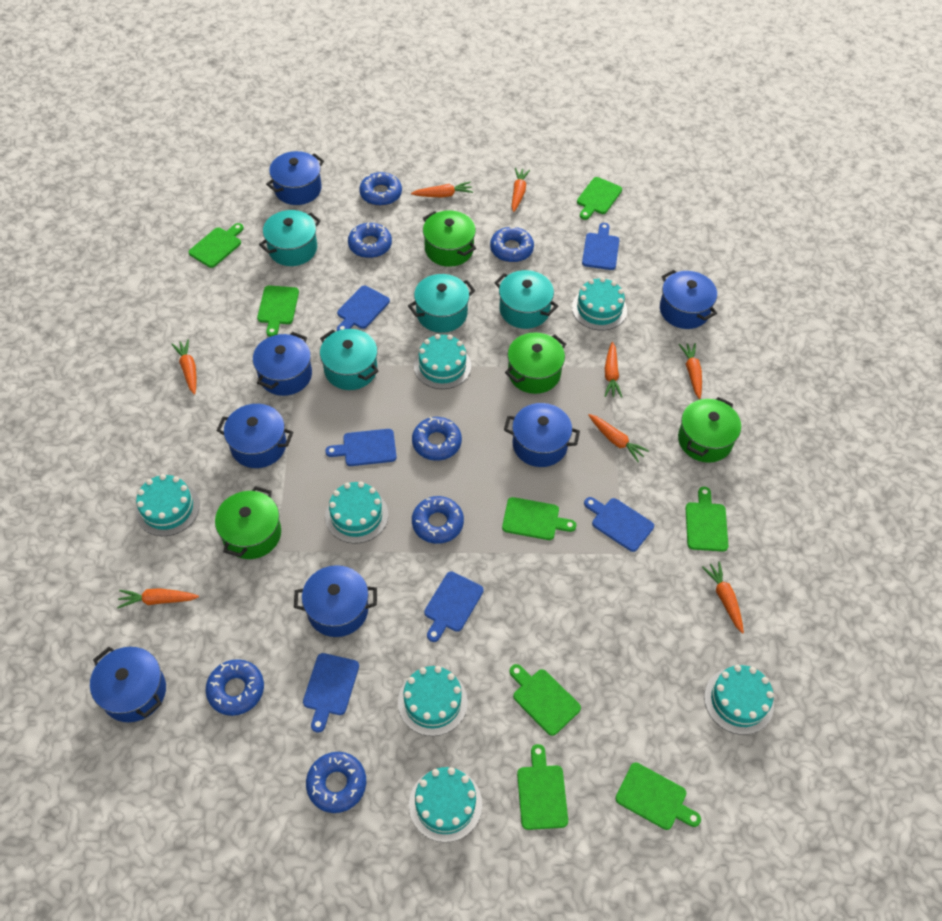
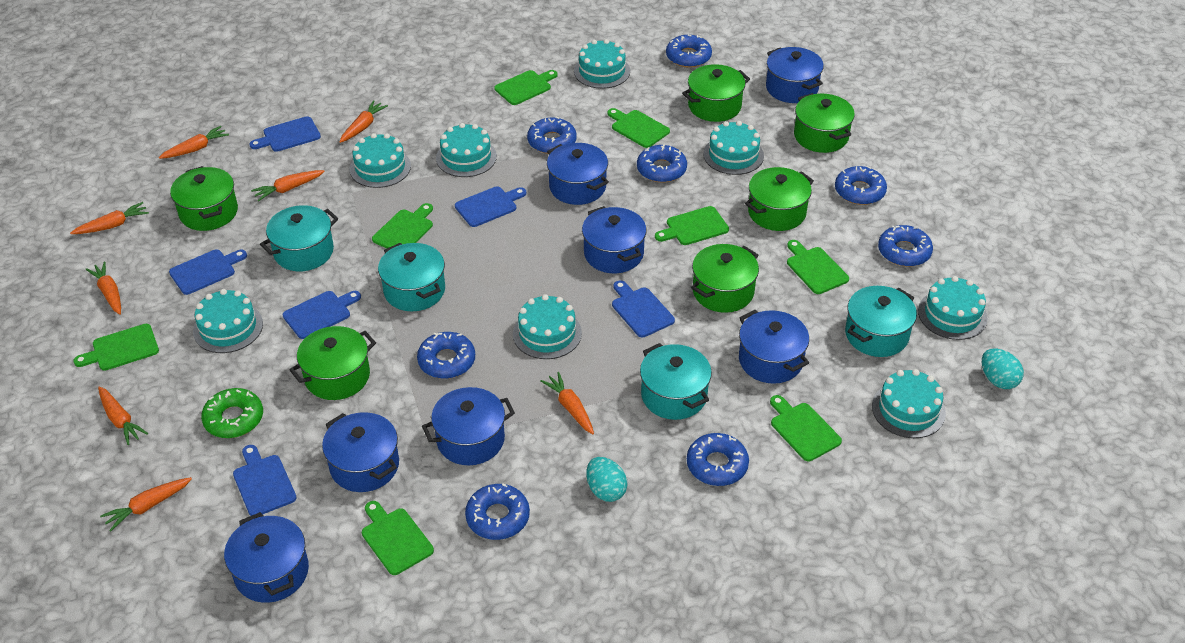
blue donut: 7 -> 8
green donut: 0 -> 1
green pot: 4 -> 6
turquoise cake: 7 -> 8
turquoise egg: 0 -> 2

